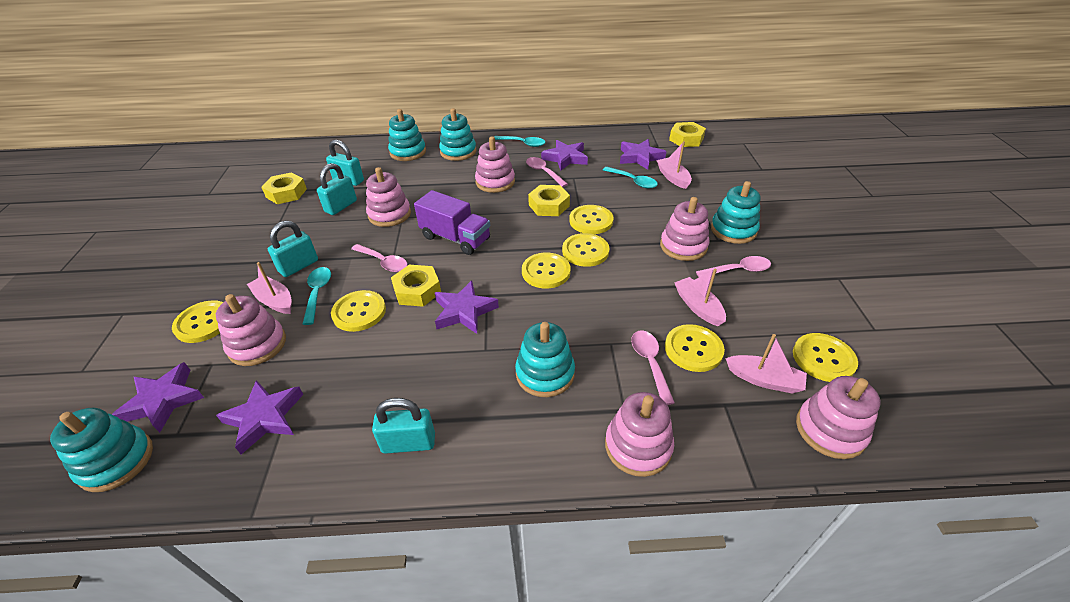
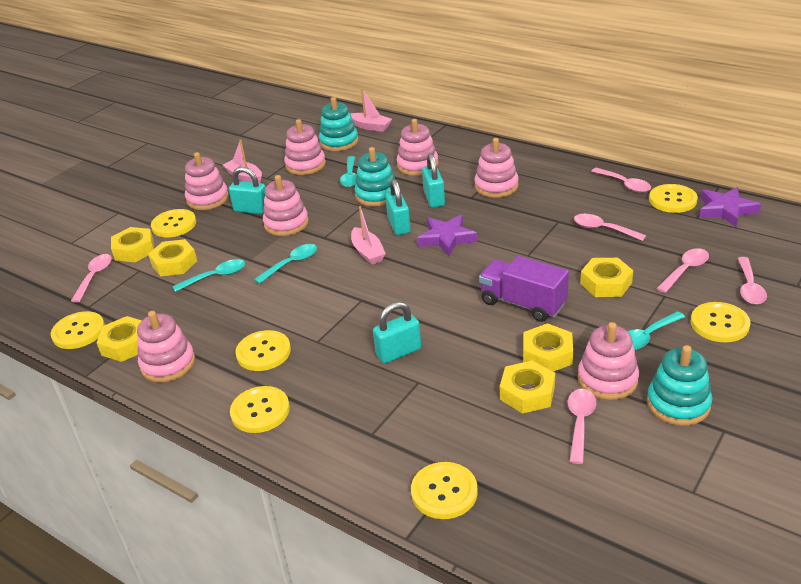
pink boat: 4 -> 3
pink spoon: 4 -> 6
pink stacking toy: 6 -> 7
purple star: 5 -> 2
turquoise spoon: 3 -> 4
turquoise stacking toy: 5 -> 3
yellow nut: 4 -> 6

